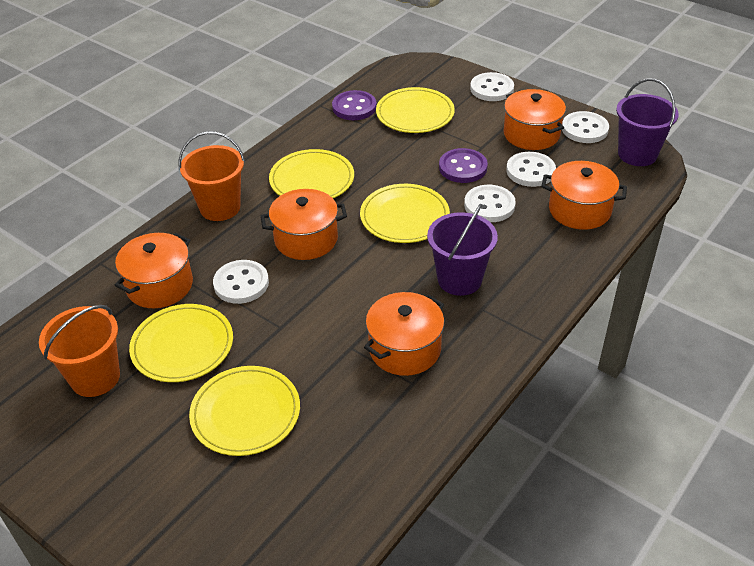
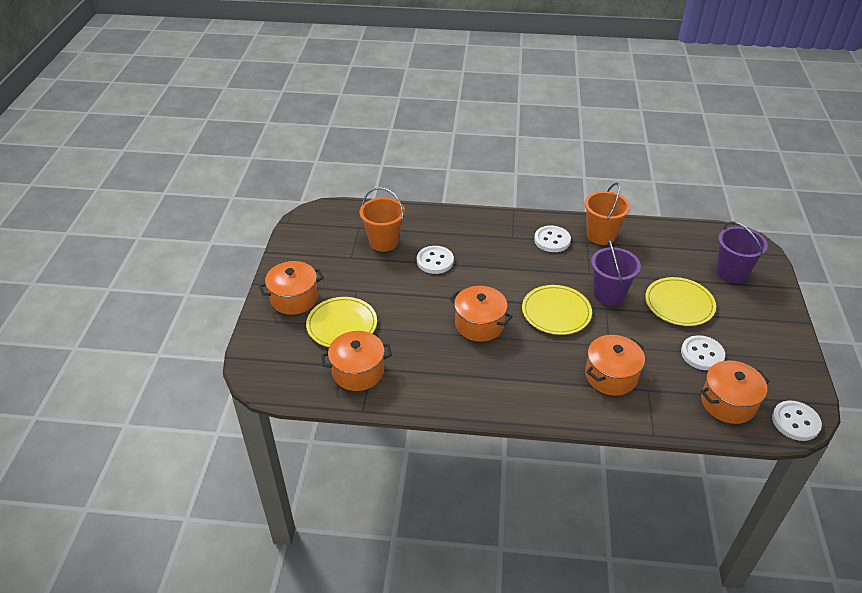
purple button: 2 -> 0
white button: 5 -> 4
yellow plate: 5 -> 3

